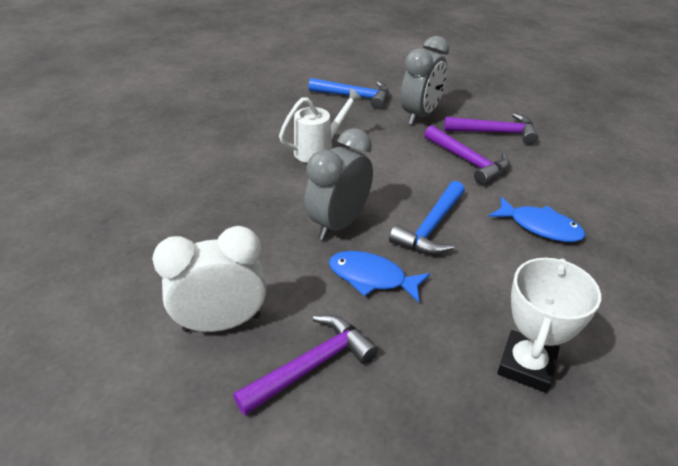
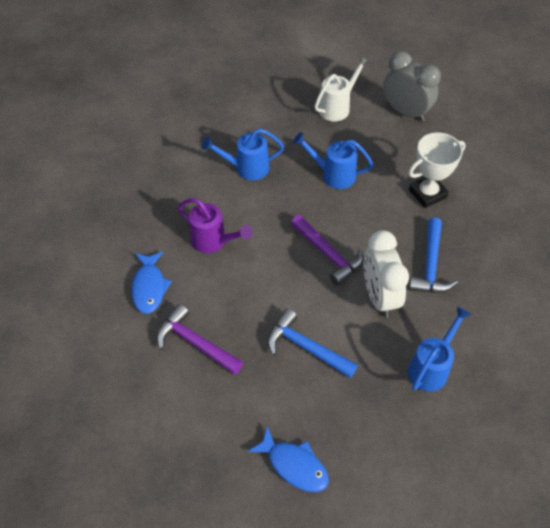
blue watering can: 0 -> 3
grey clock: 2 -> 1
purple hammer: 3 -> 2
purple watering can: 0 -> 1

